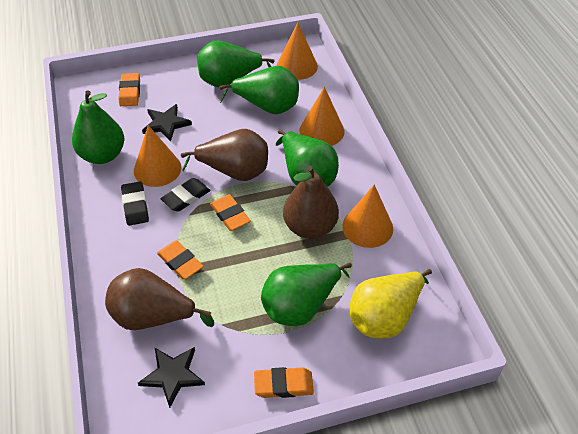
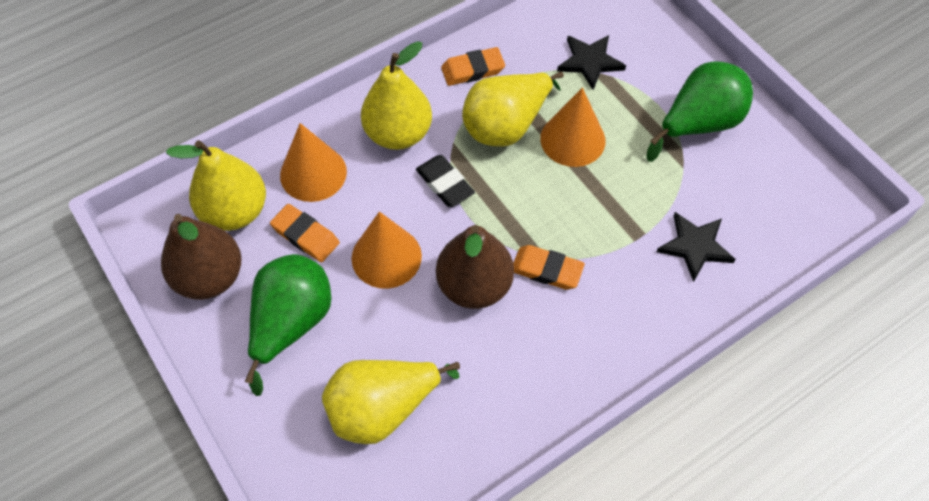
black eraser: 2 -> 1
brown pear: 3 -> 2
green pear: 5 -> 2
orange cone: 4 -> 3
orange eraser: 4 -> 3
yellow pear: 1 -> 4

